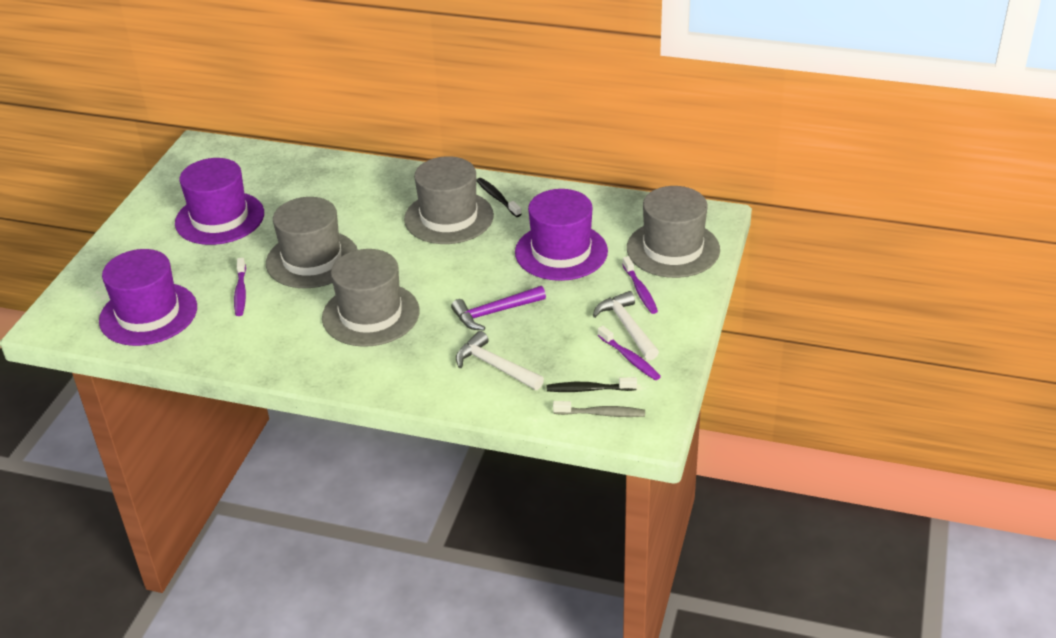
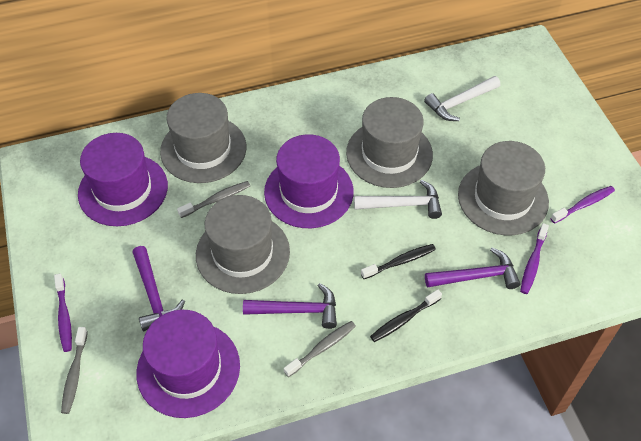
grey toothbrush: 1 -> 3
purple hammer: 1 -> 3

